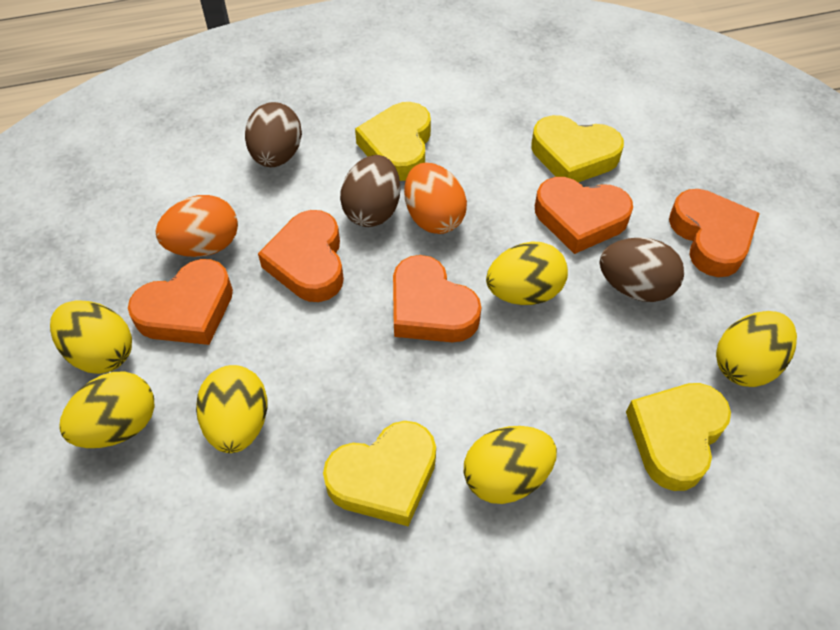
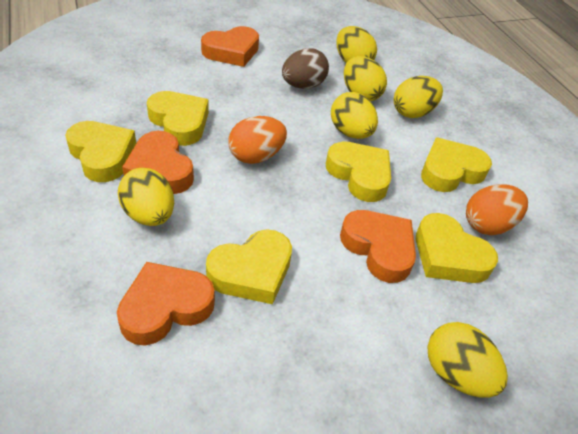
brown egg: 3 -> 1
orange heart: 5 -> 4
yellow heart: 4 -> 6

